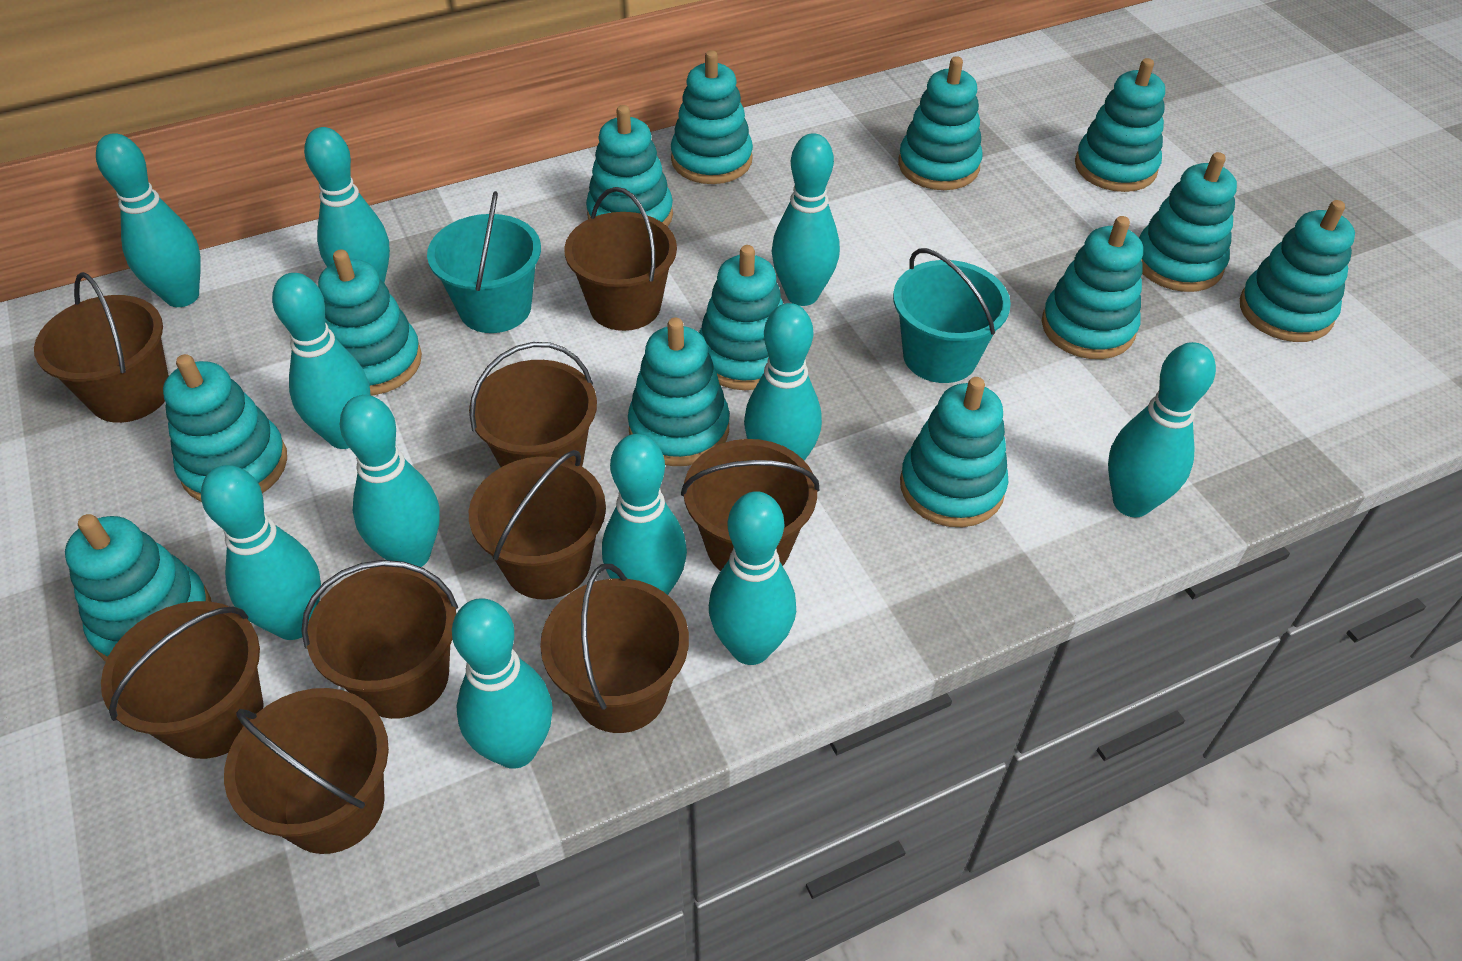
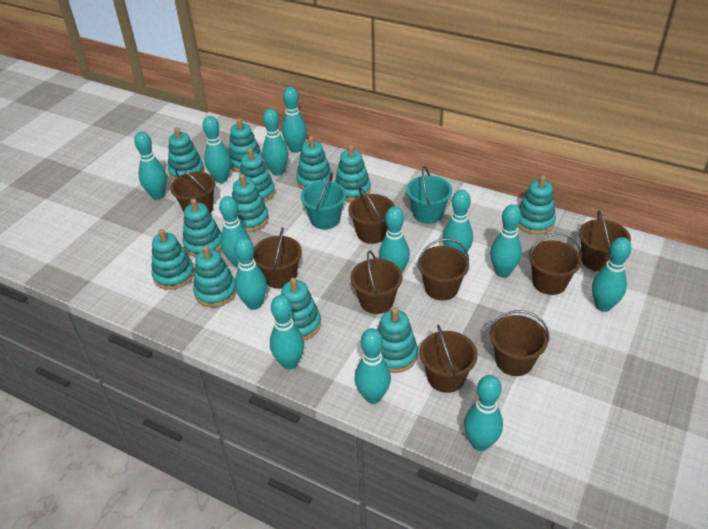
turquoise bowling pin: 11 -> 13
turquoise stacking toy: 13 -> 12

